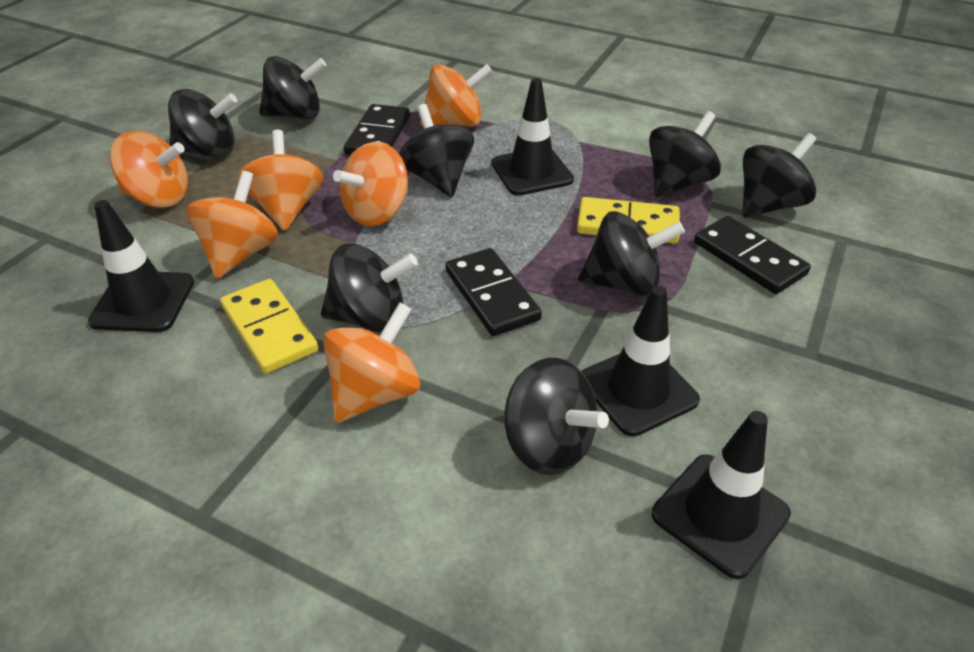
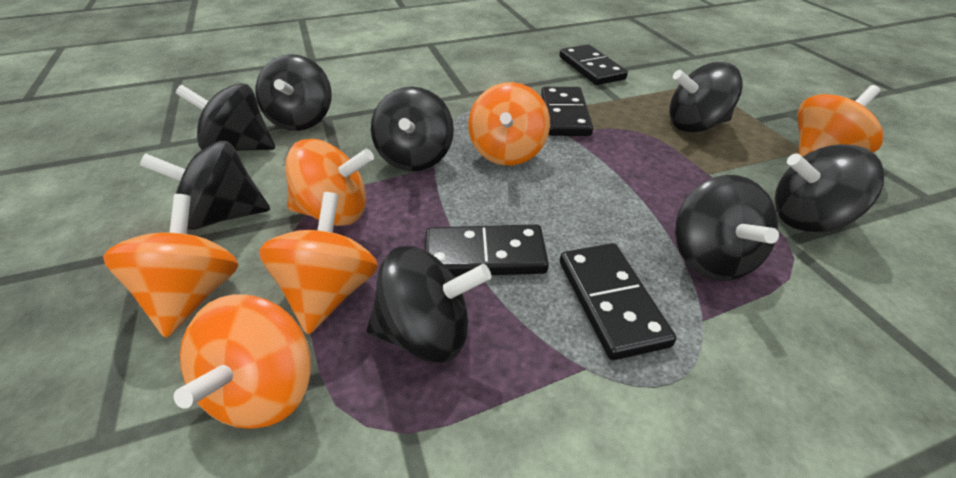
black domino: 3 -> 4
black traffic cone: 4 -> 0
yellow domino: 2 -> 0

